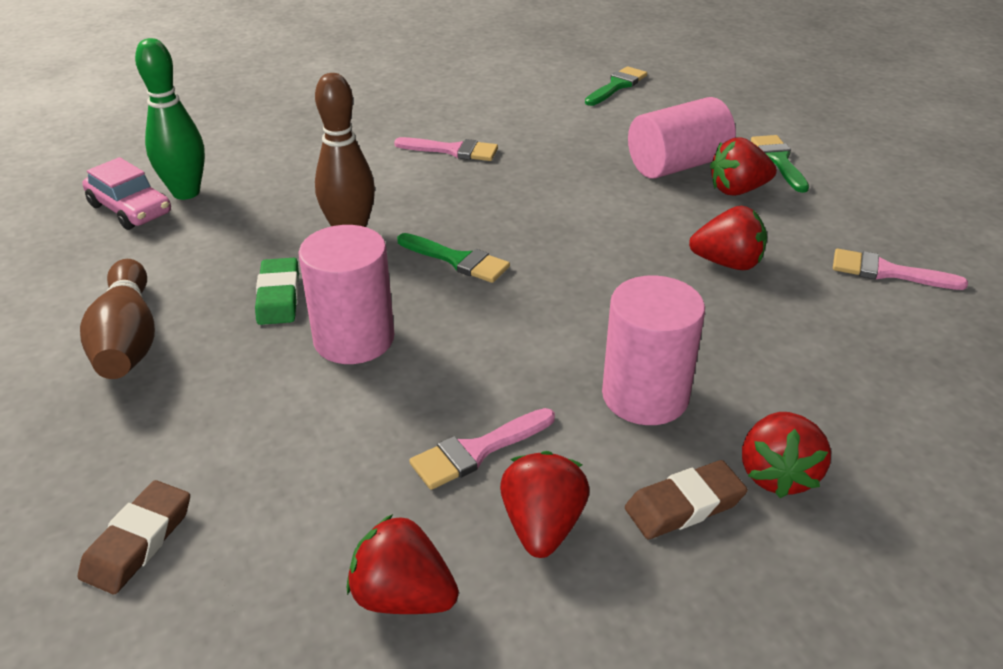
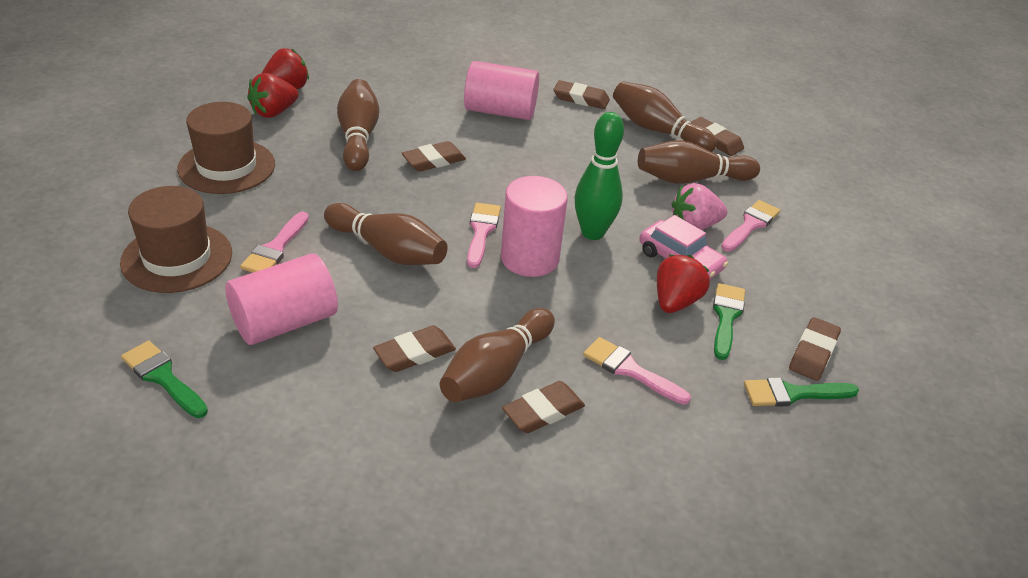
brown bowling pin: 2 -> 5
brown eraser: 2 -> 6
brown hat: 0 -> 2
green eraser: 1 -> 0
pink brush: 3 -> 4
pink strawberry: 0 -> 1
red strawberry: 5 -> 3

